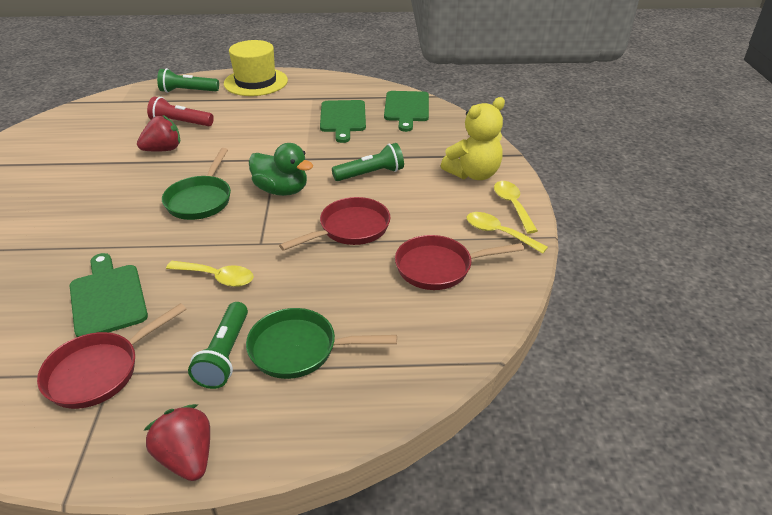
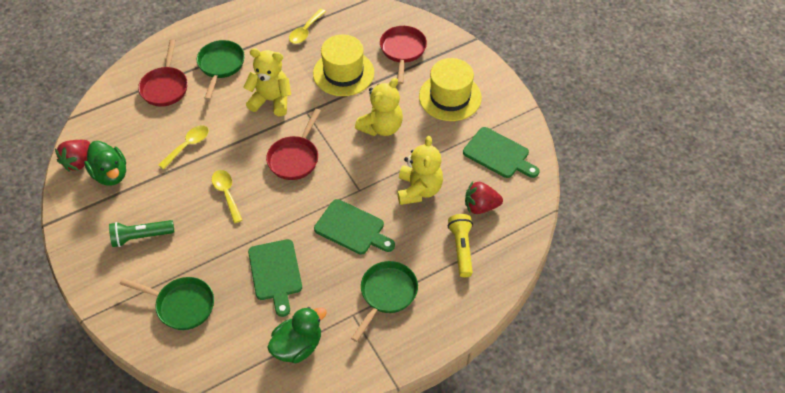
green duck: 1 -> 2
green flashlight: 3 -> 1
green pan: 2 -> 3
red flashlight: 1 -> 0
yellow flashlight: 0 -> 1
yellow hat: 1 -> 2
yellow teddy bear: 1 -> 3

